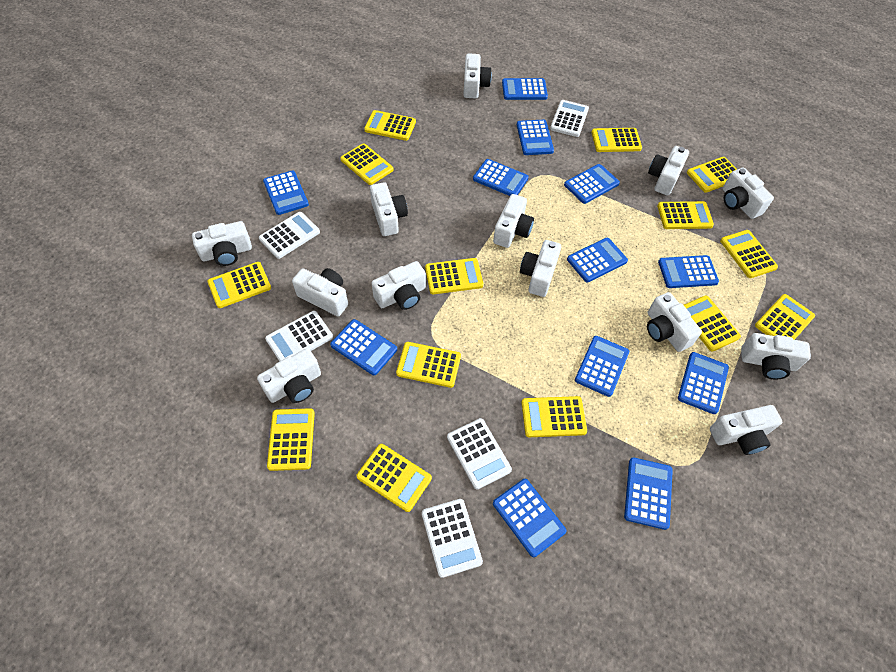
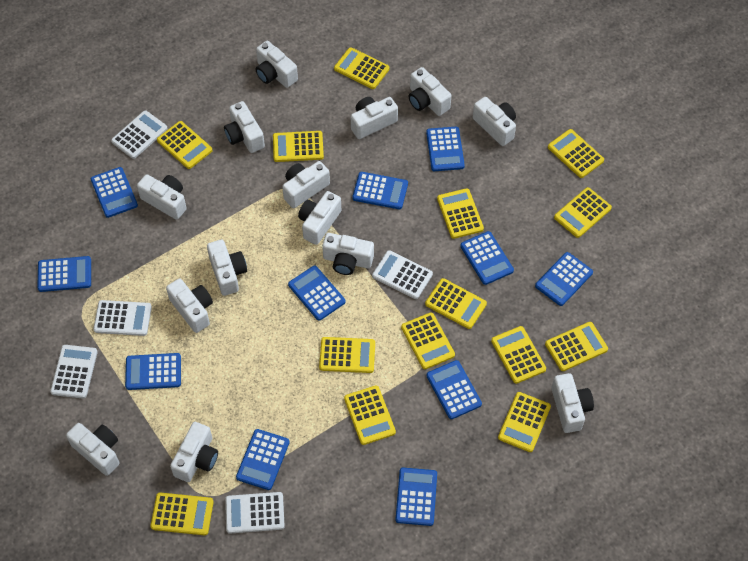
blue calculator: 12 -> 11
white camera: 13 -> 14

